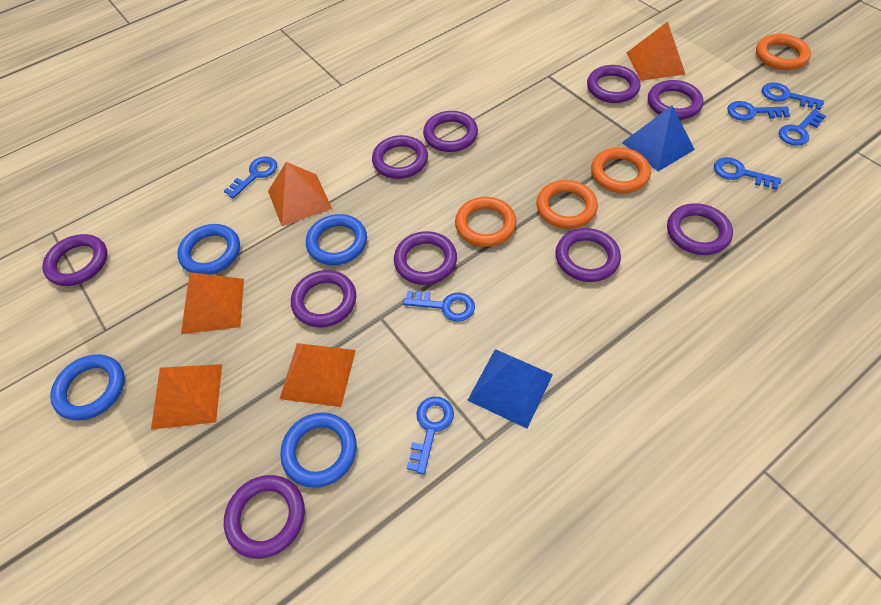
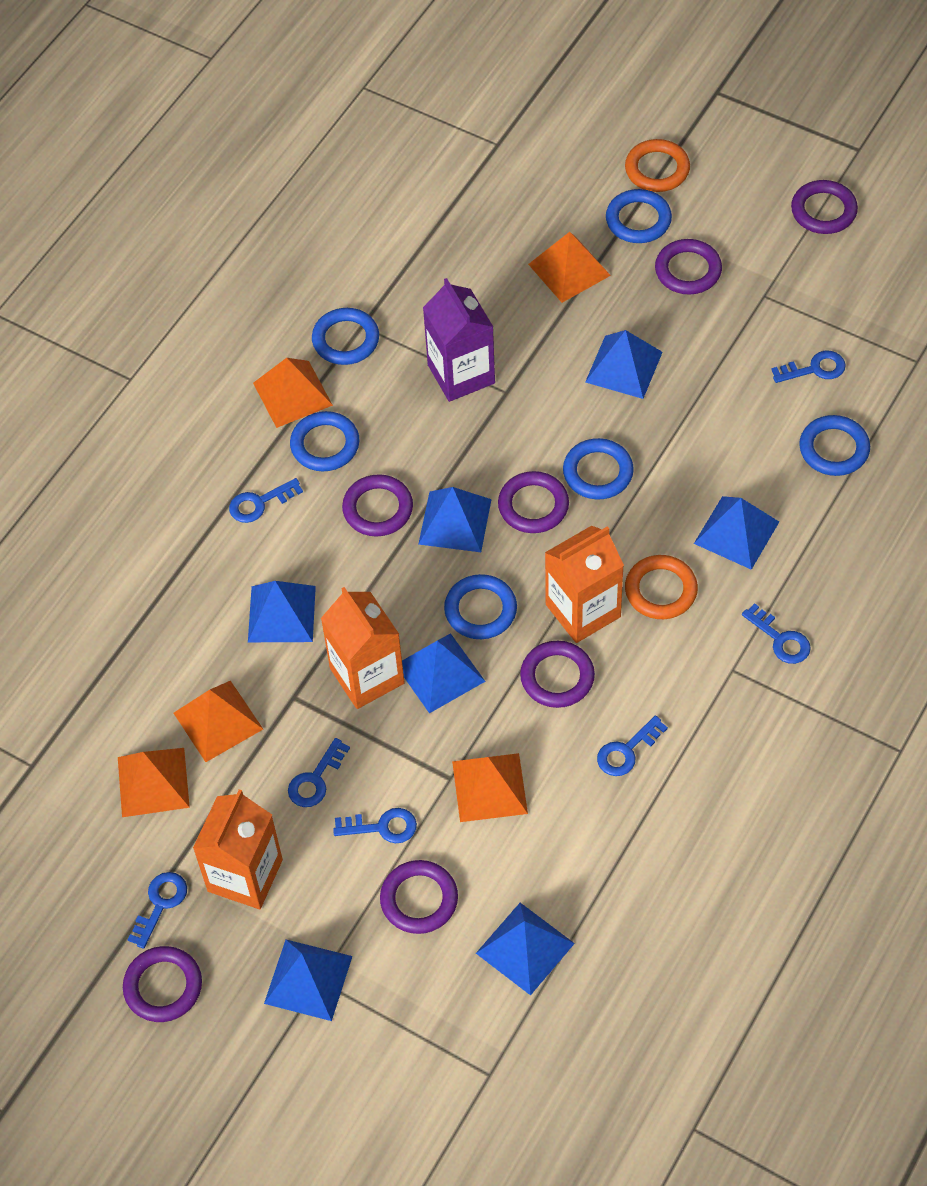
blue pyramid: 2 -> 7
blue ring: 4 -> 6
orange carton: 0 -> 3
orange ring: 4 -> 2
purple carton: 0 -> 1
purple ring: 10 -> 7

